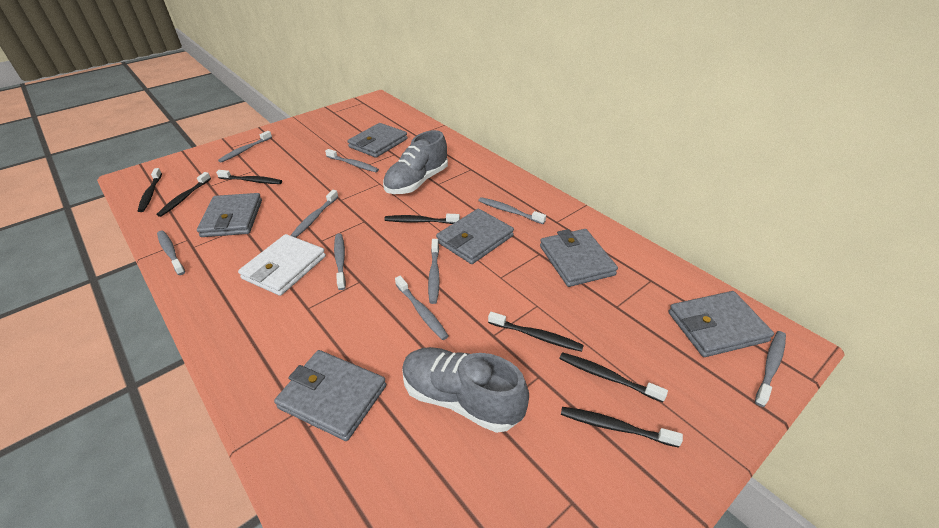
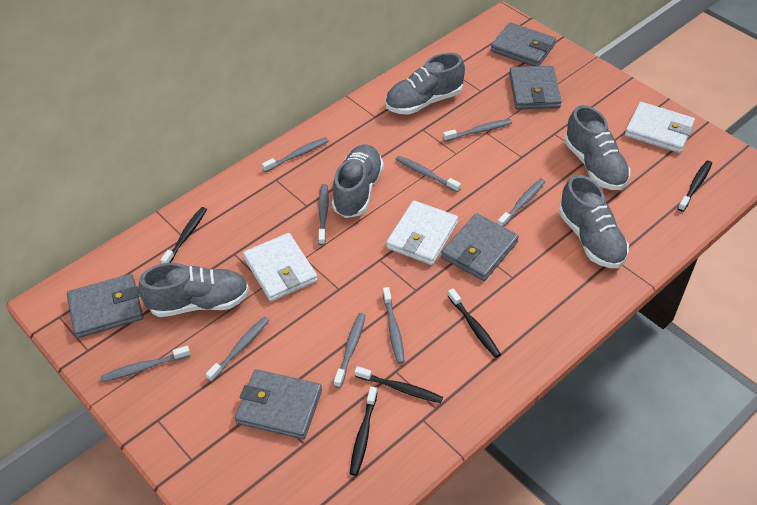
black toothbrush: 7 -> 5
grey shoe: 2 -> 5
grey wallet: 6 -> 5
white wallet: 1 -> 3

